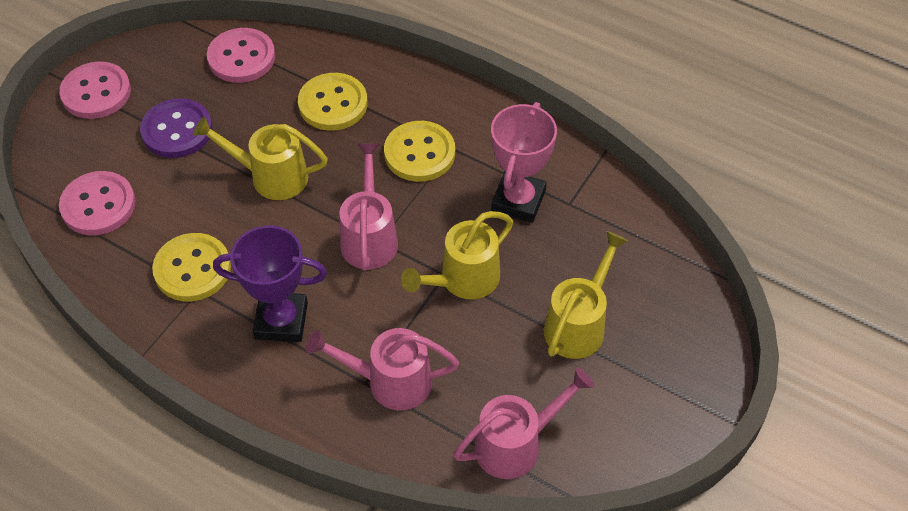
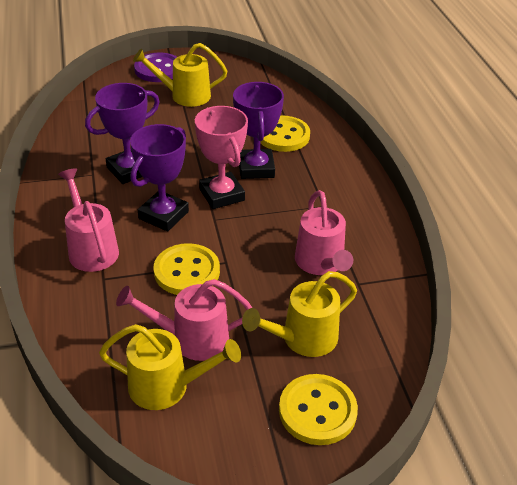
pink button: 3 -> 0
purple trophy: 1 -> 3

